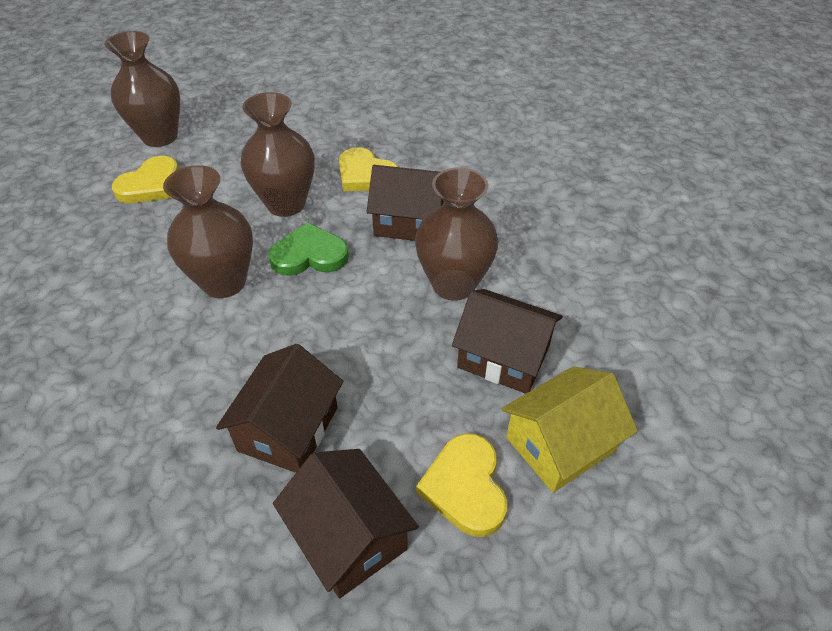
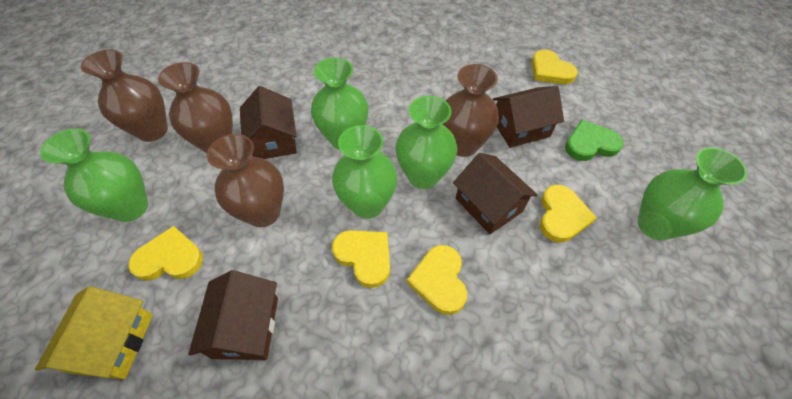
green vase: 0 -> 5
yellow heart: 3 -> 5

